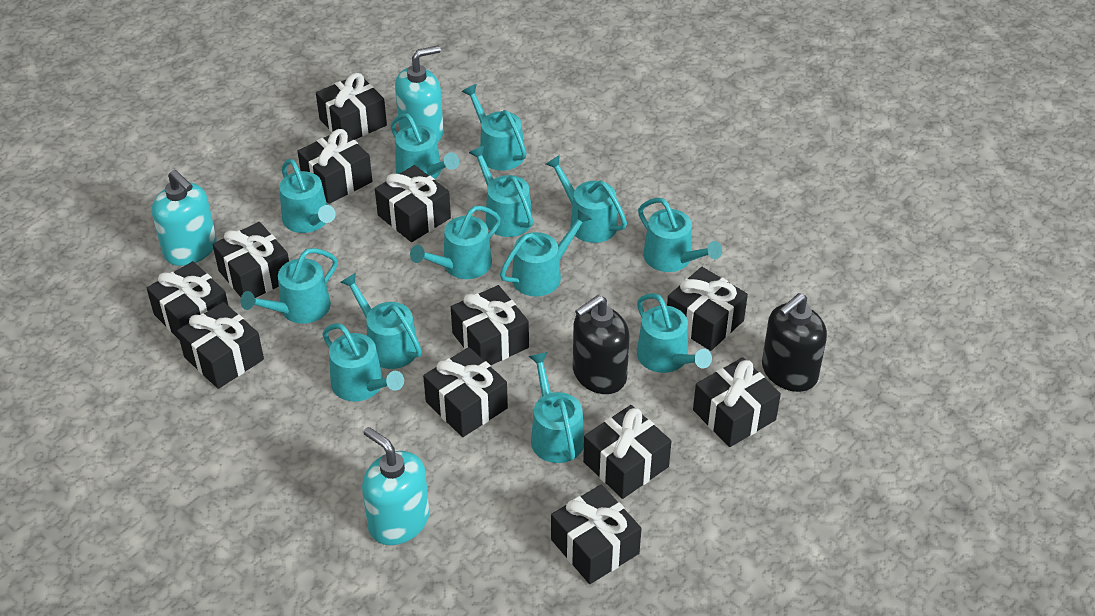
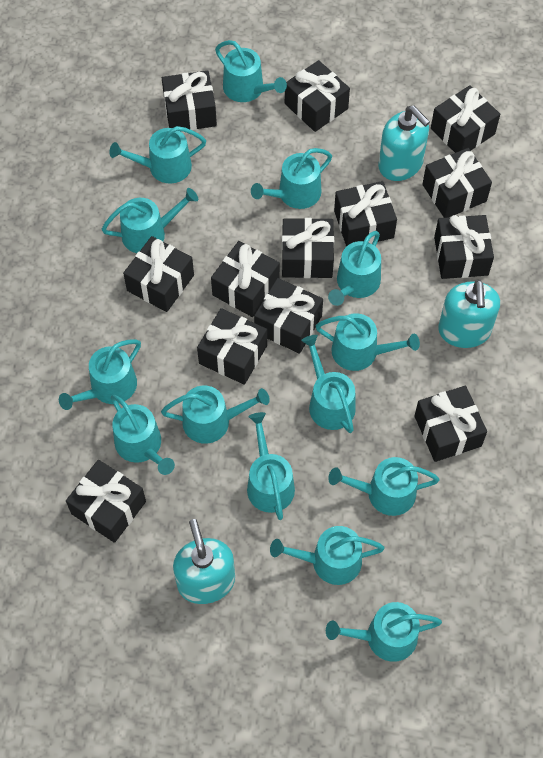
black gift: 12 -> 13
black soap dispenser: 2 -> 0
turquoise watering can: 13 -> 14

